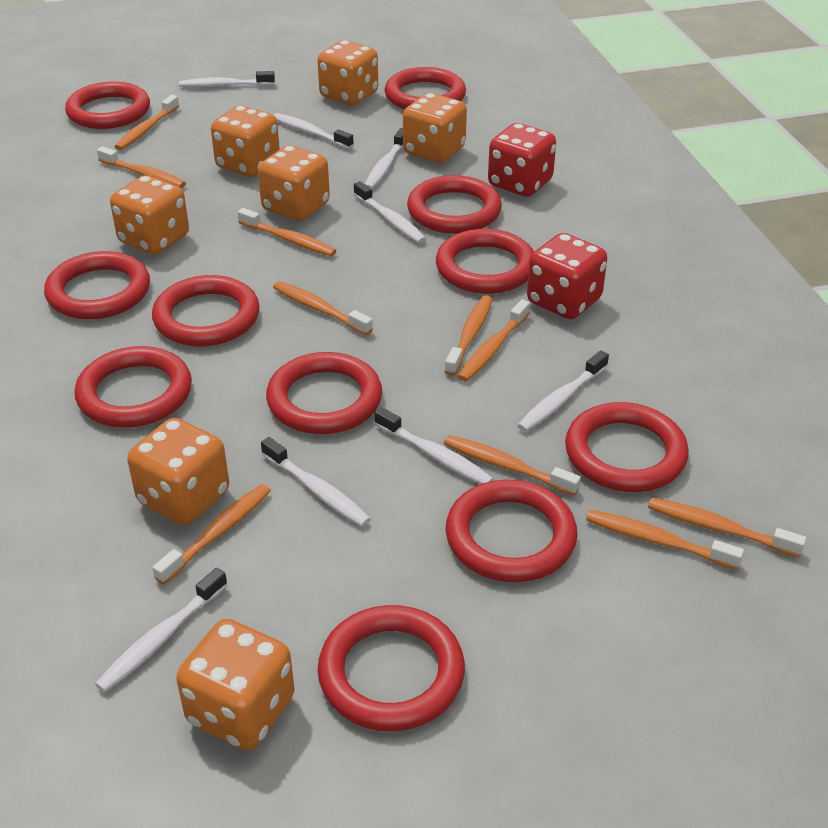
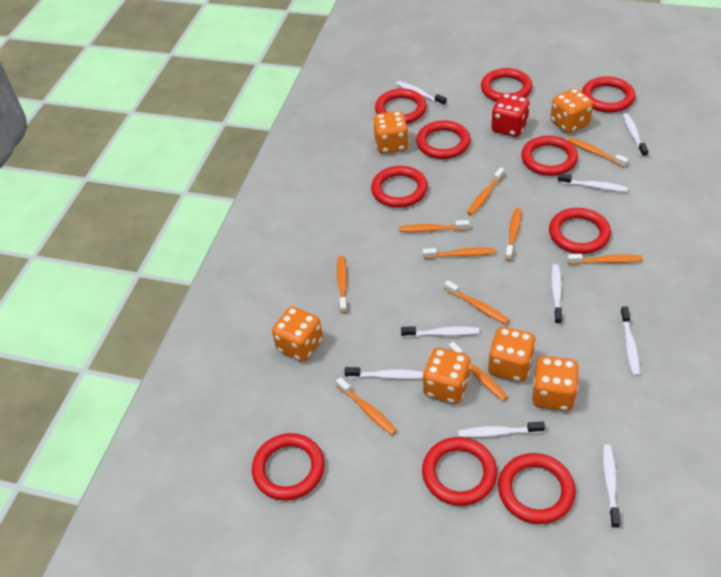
orange dice: 7 -> 6
red dice: 2 -> 1
red ring: 11 -> 10
white toothbrush: 8 -> 9

